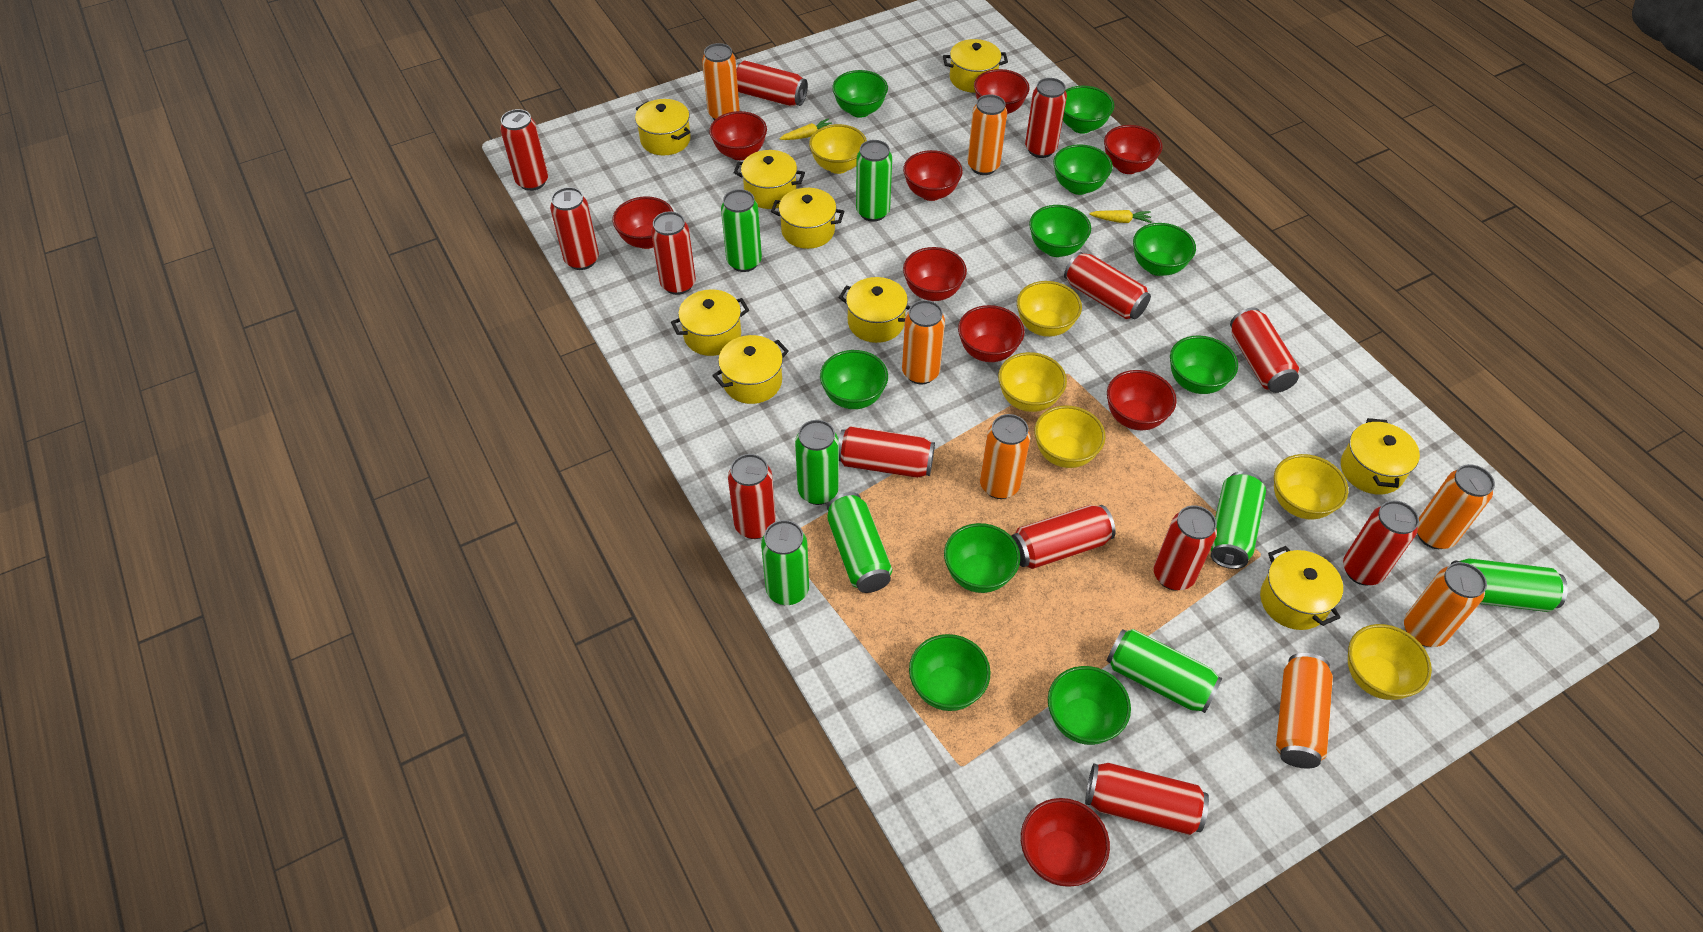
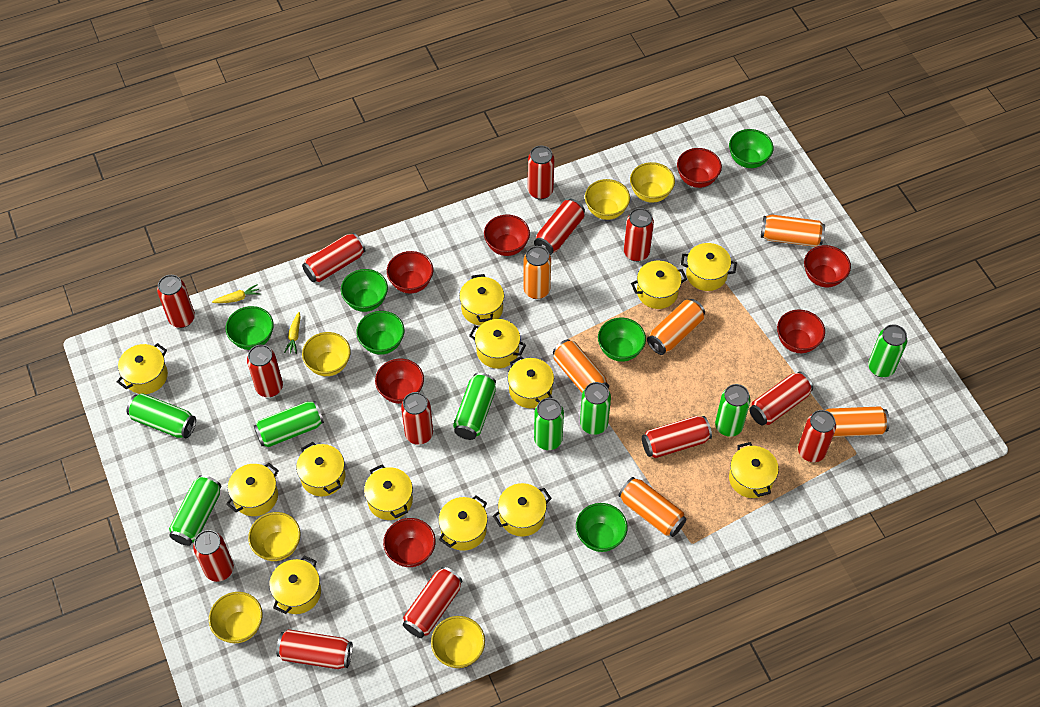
green bowl: 10 -> 6
orange can: 7 -> 6
red bowl: 9 -> 7
yellow pot: 9 -> 13

